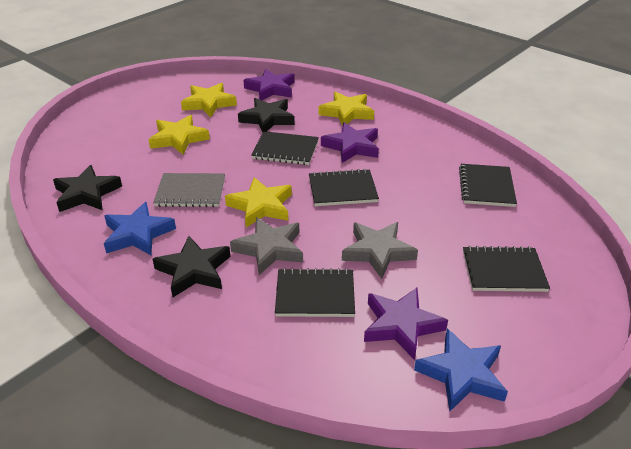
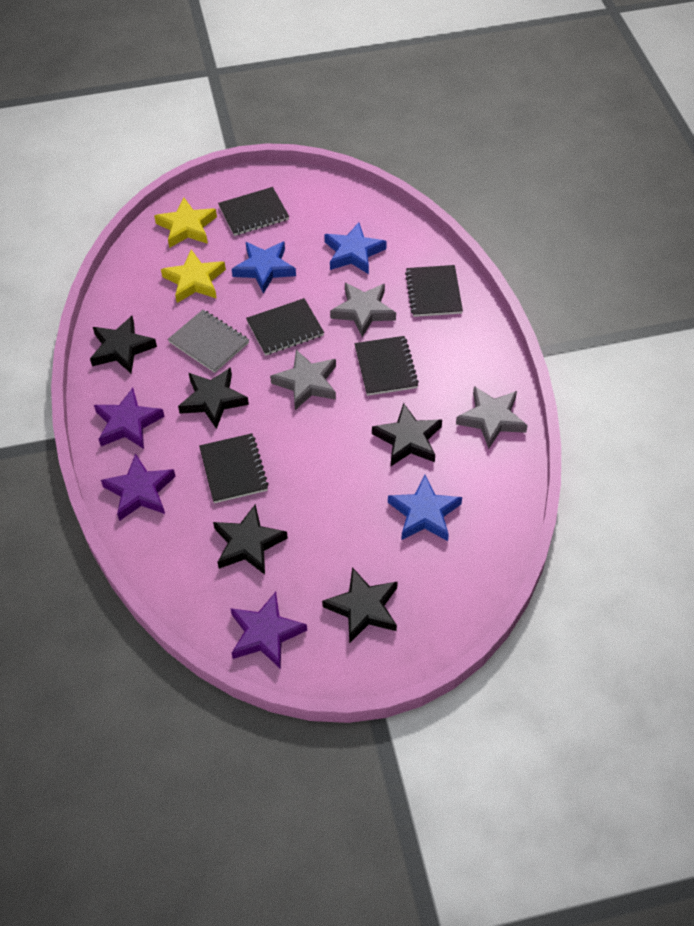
black star: 3 -> 5
blue star: 2 -> 3
grey star: 2 -> 3
yellow star: 4 -> 2

